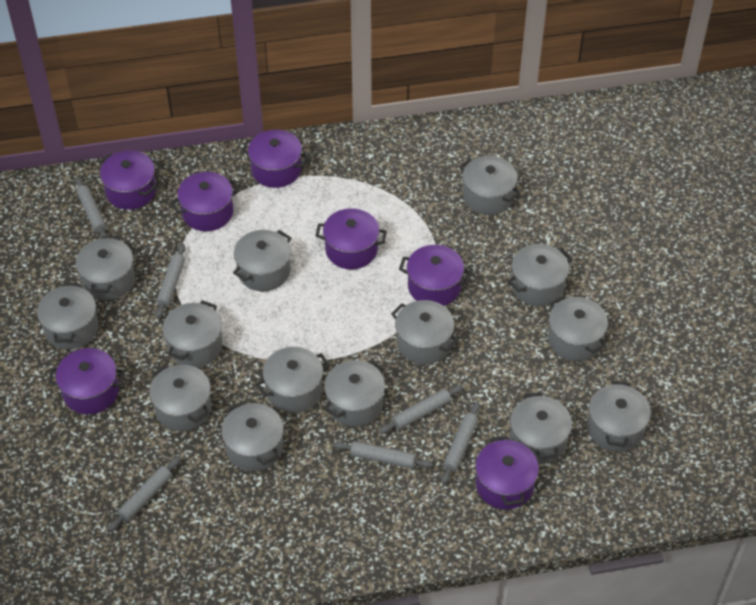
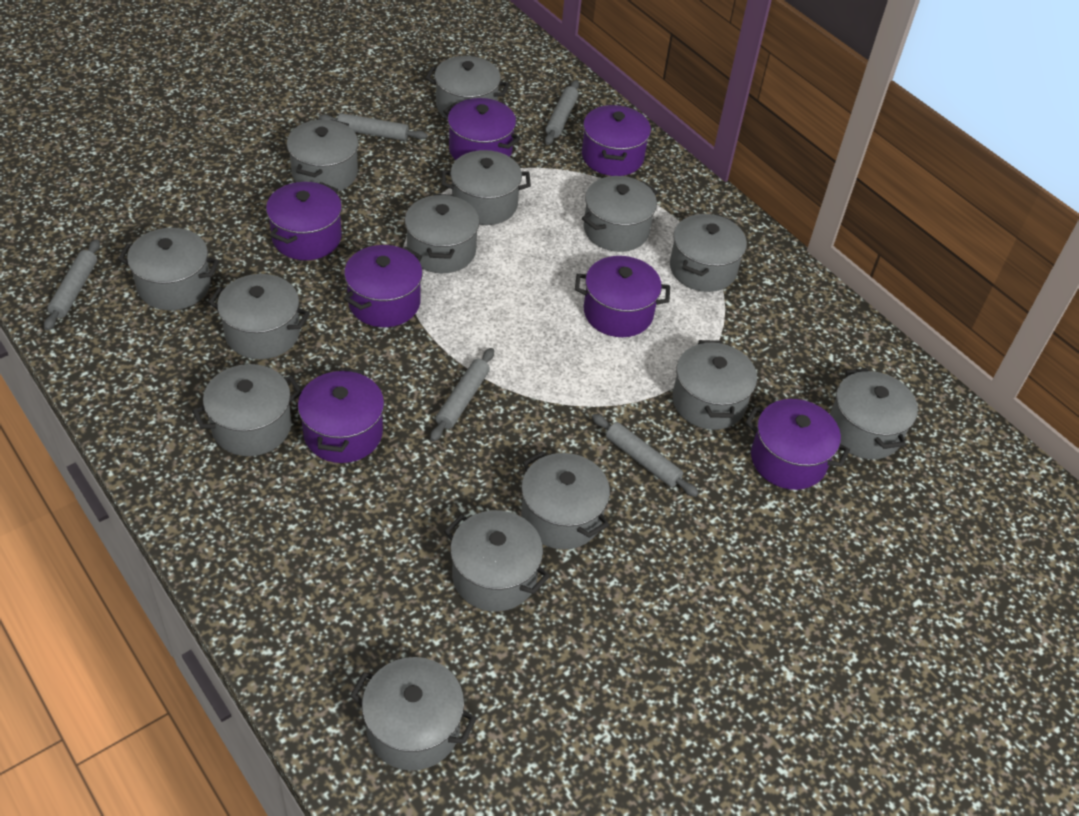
grey rolling pin: 6 -> 5

